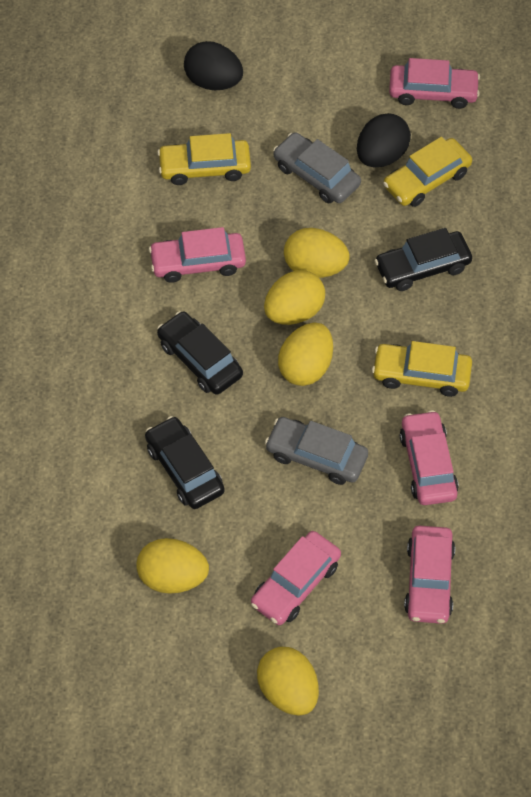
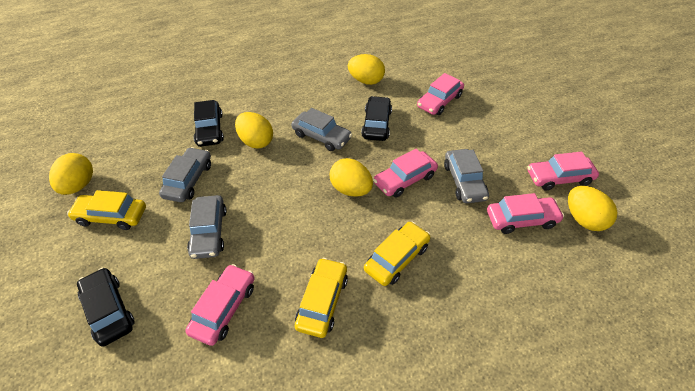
black egg: 2 -> 0
grey car: 2 -> 4

